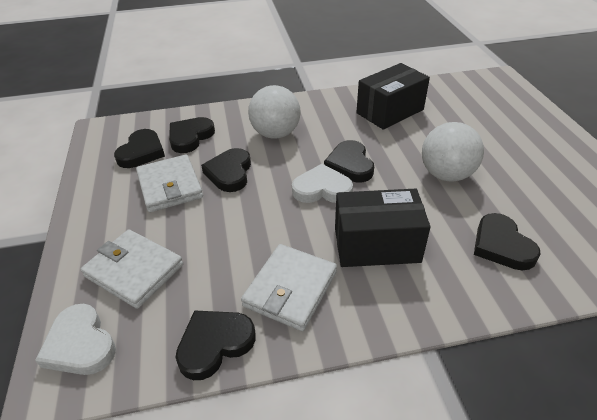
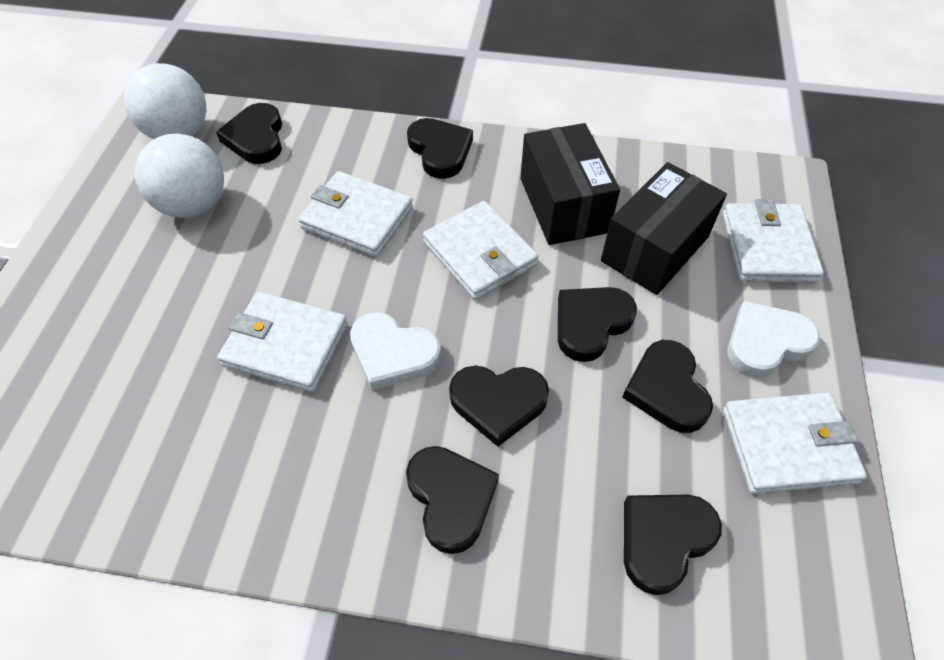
black heart: 6 -> 7
white wallet: 3 -> 5

